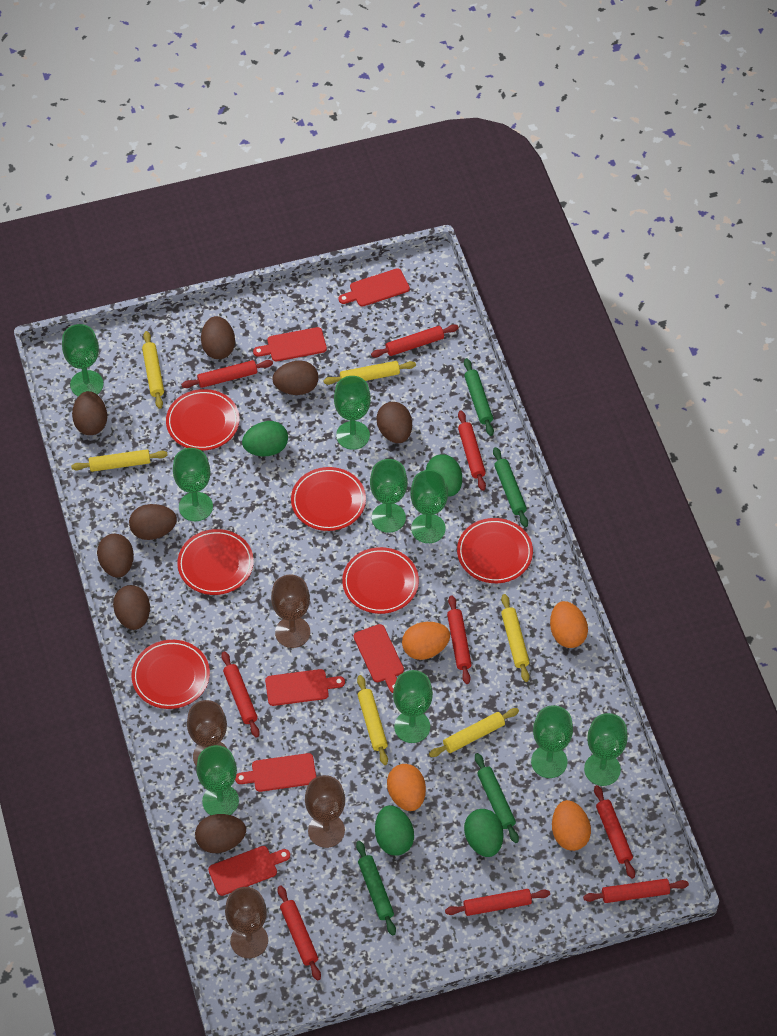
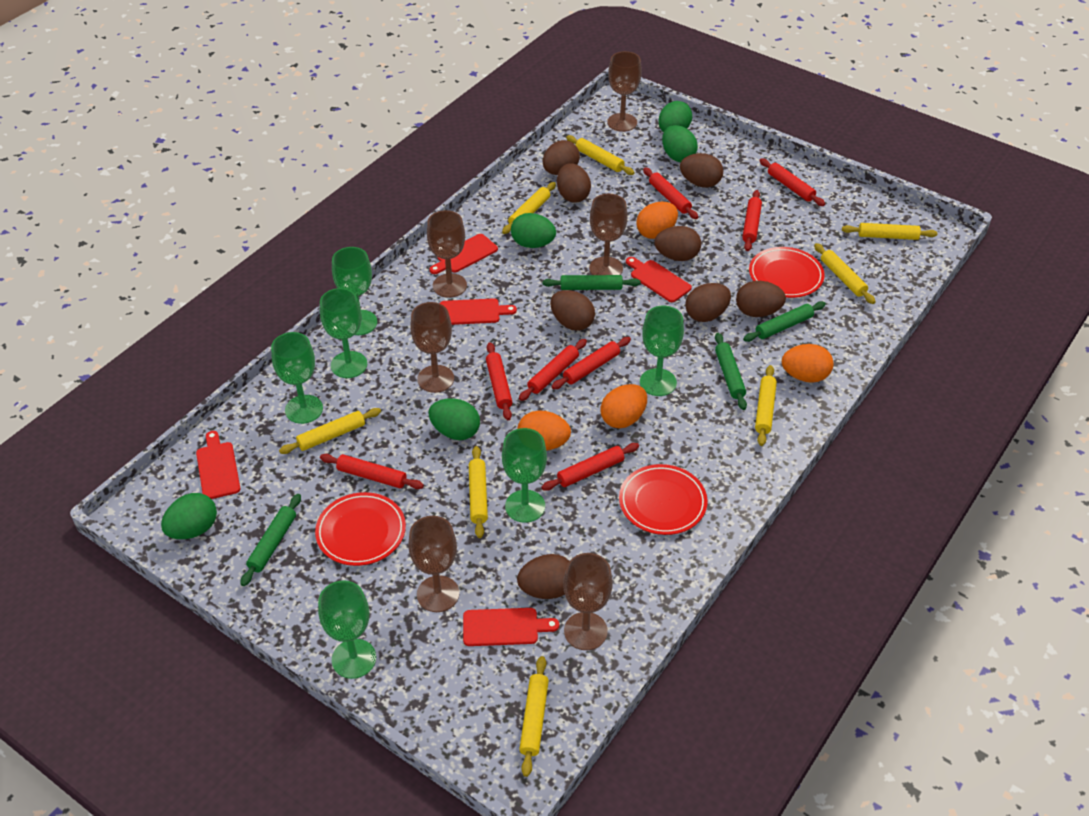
brown goblet: 4 -> 6
green egg: 4 -> 5
green goblet: 9 -> 6
red cutting board: 6 -> 5
red plate: 6 -> 3
red rolling pin: 9 -> 8
yellow rolling pin: 6 -> 8

